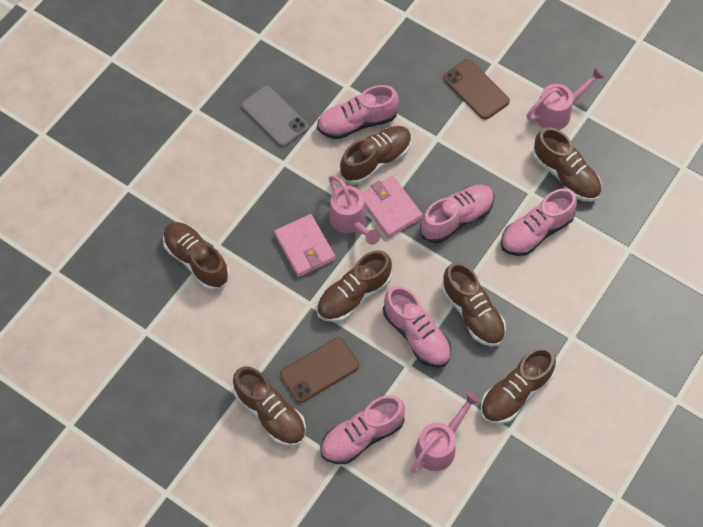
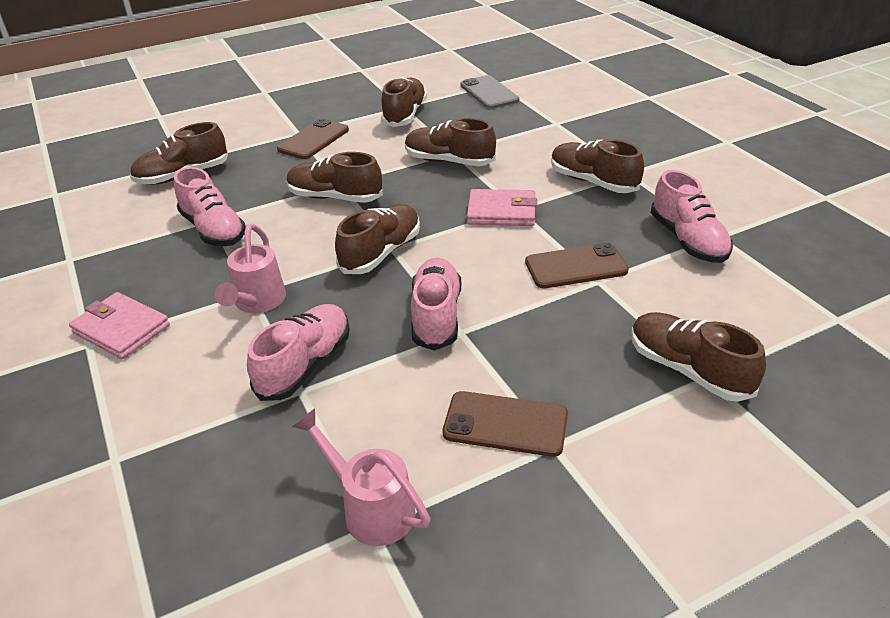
brown phone: 2 -> 3
pink shoe: 5 -> 4
pink watering can: 3 -> 2

